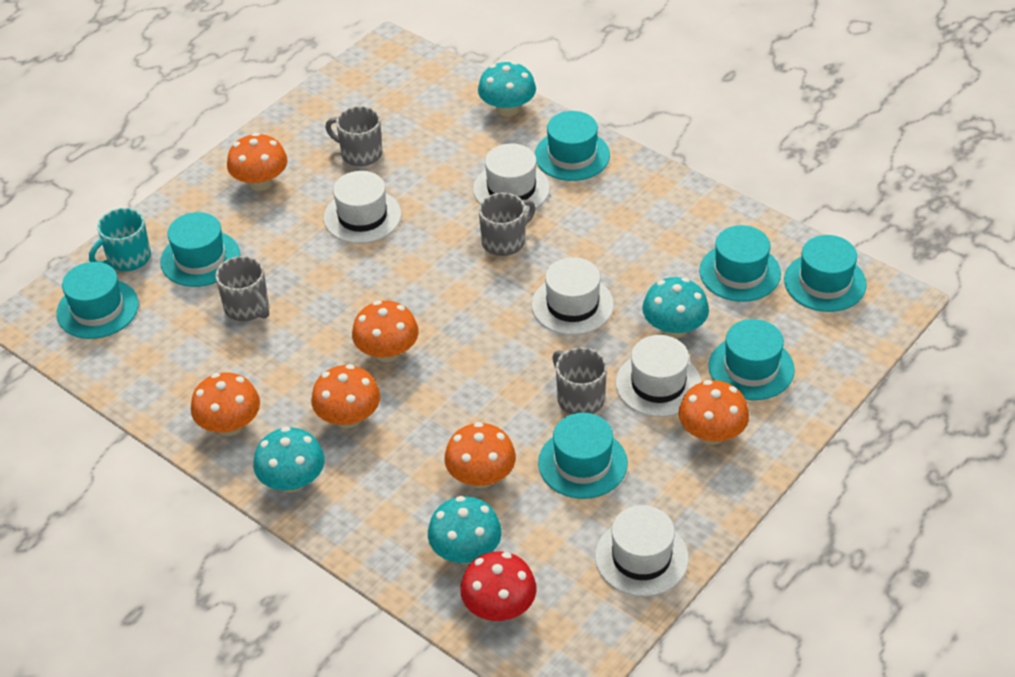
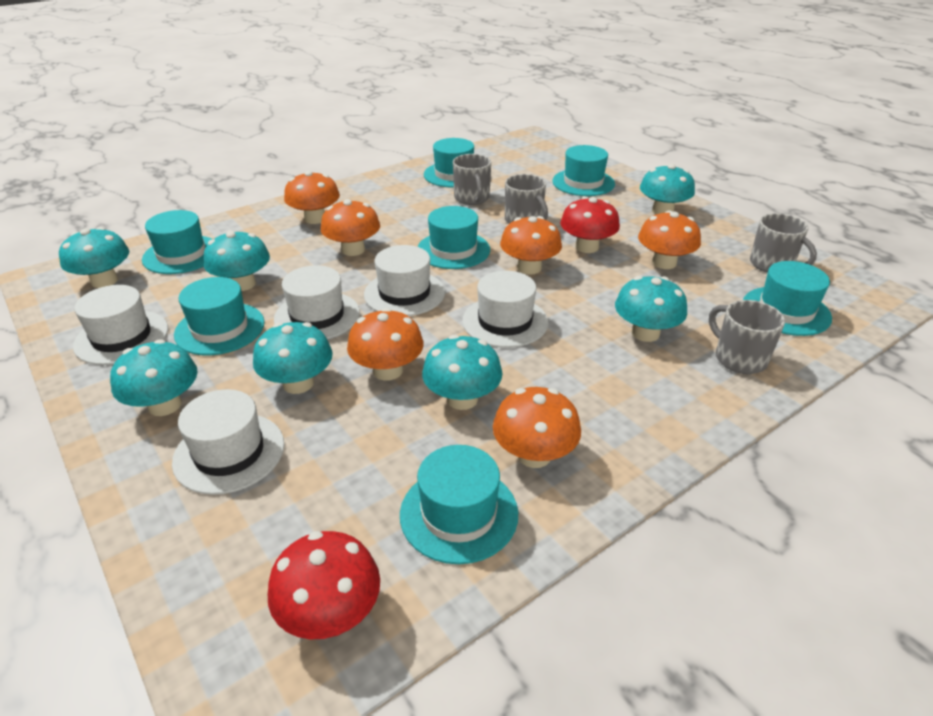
red mushroom: 1 -> 2
turquoise mug: 1 -> 0
turquoise mushroom: 4 -> 7

